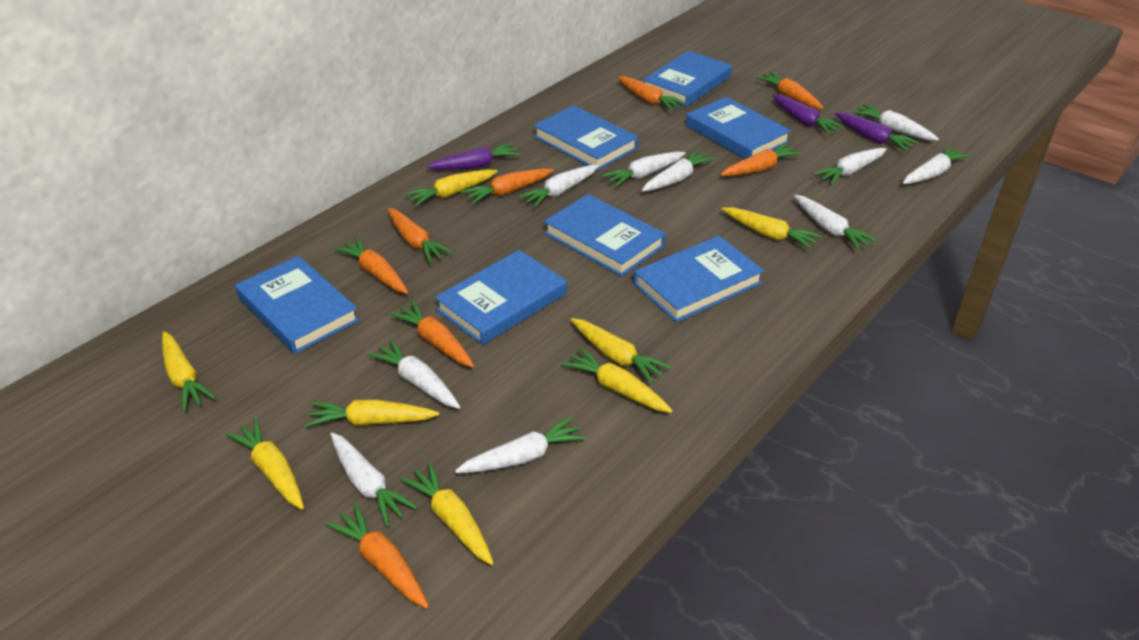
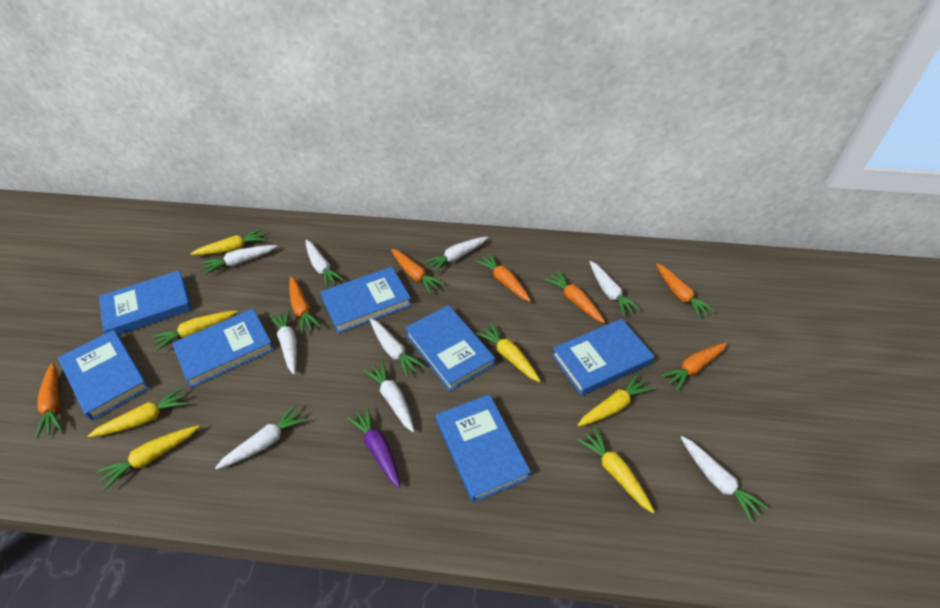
orange carrot: 8 -> 7
purple carrot: 3 -> 1
white carrot: 10 -> 9
yellow carrot: 8 -> 7

